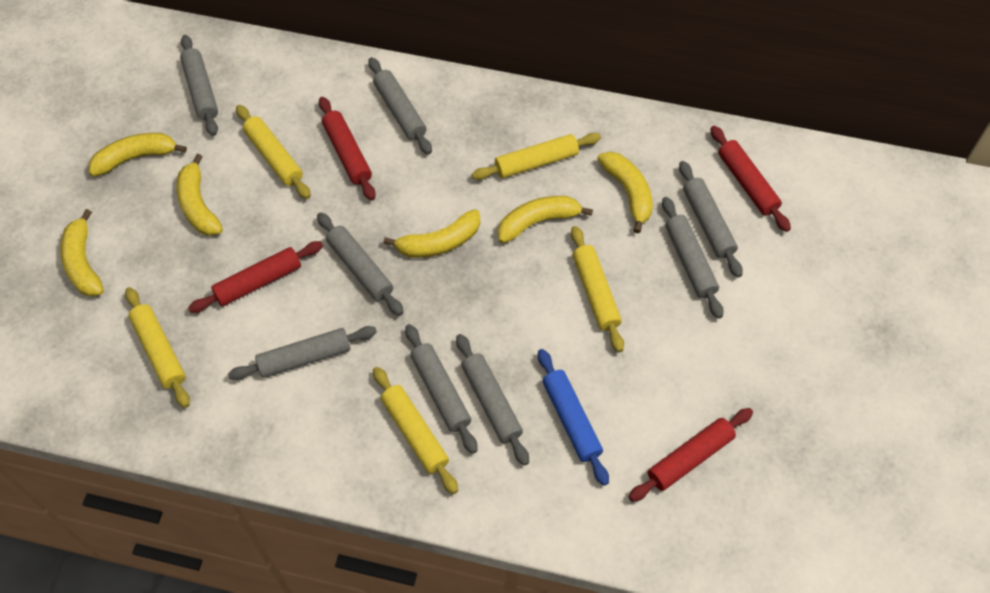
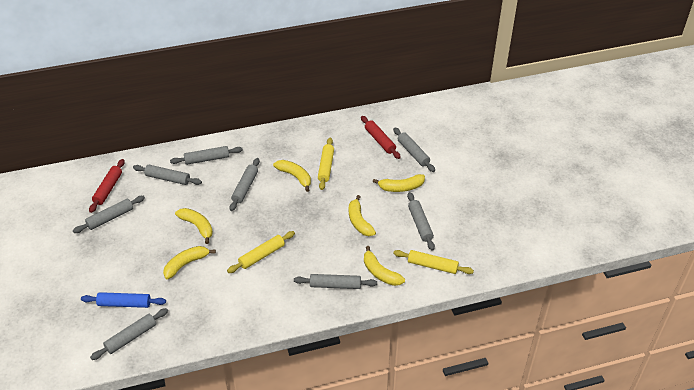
red rolling pin: 4 -> 2
yellow rolling pin: 5 -> 3

